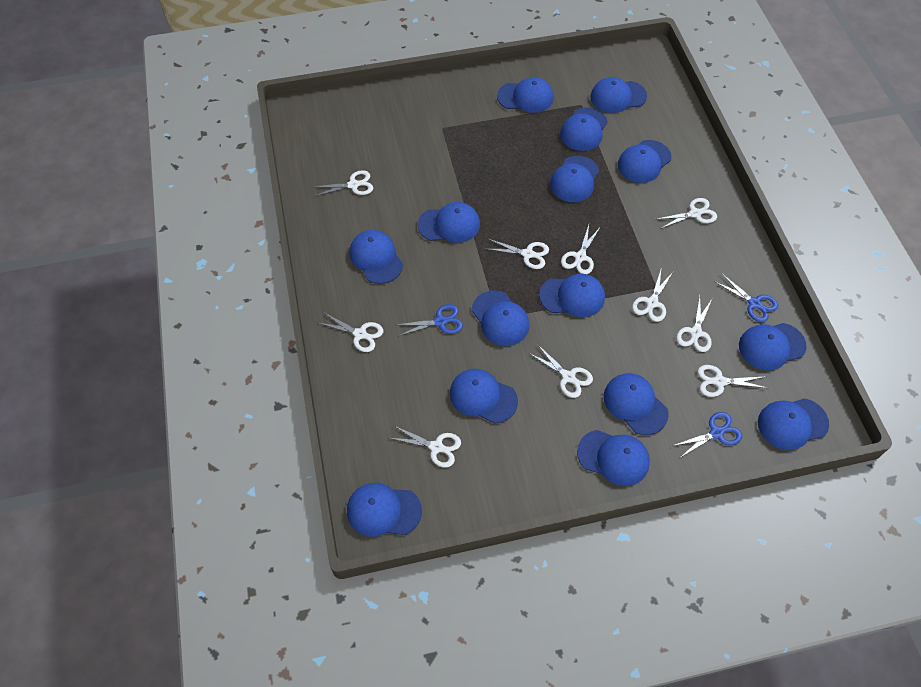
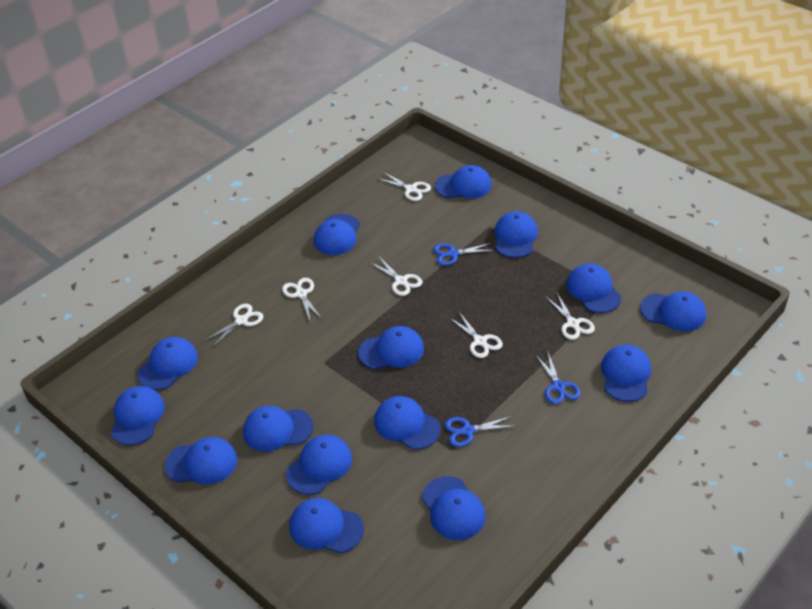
white scissors: 10 -> 6

